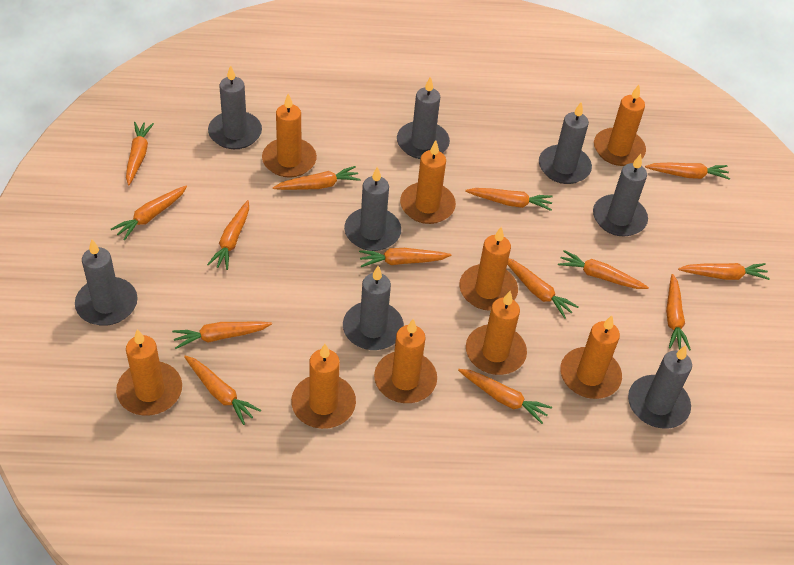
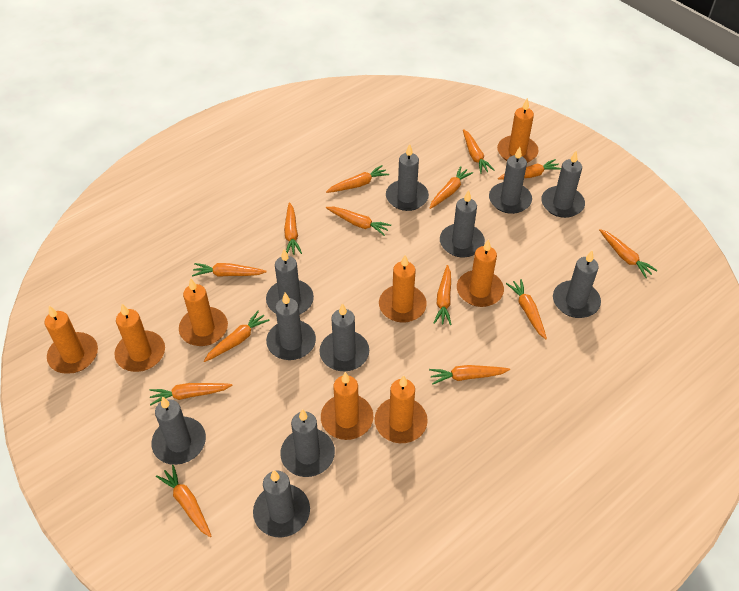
grey candle: 8 -> 11
orange candle: 9 -> 8

